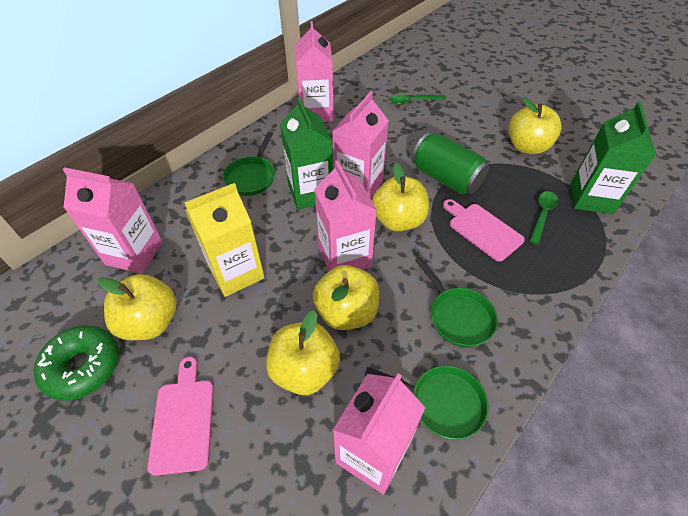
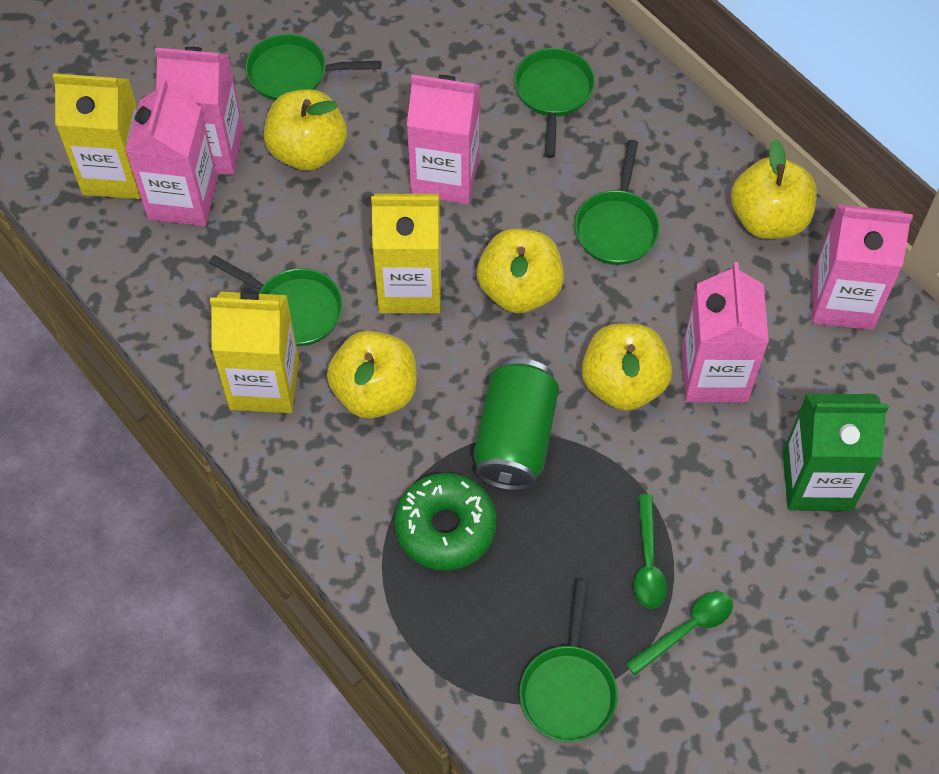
green carton: 2 -> 1
green pan: 3 -> 5
pink cutting board: 2 -> 0
yellow carton: 1 -> 3

